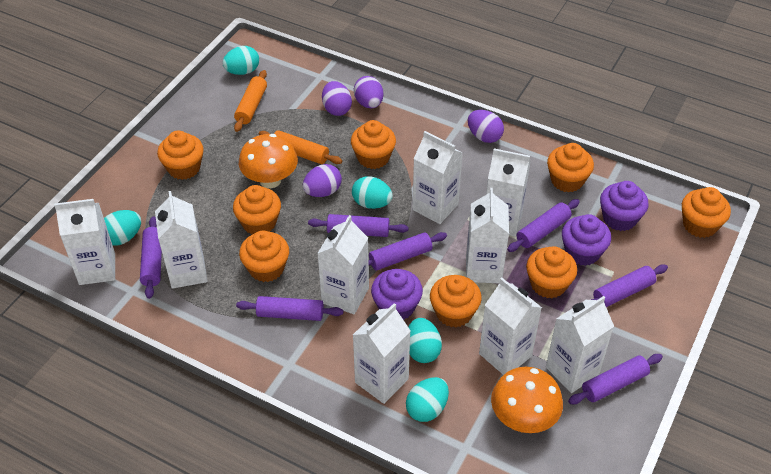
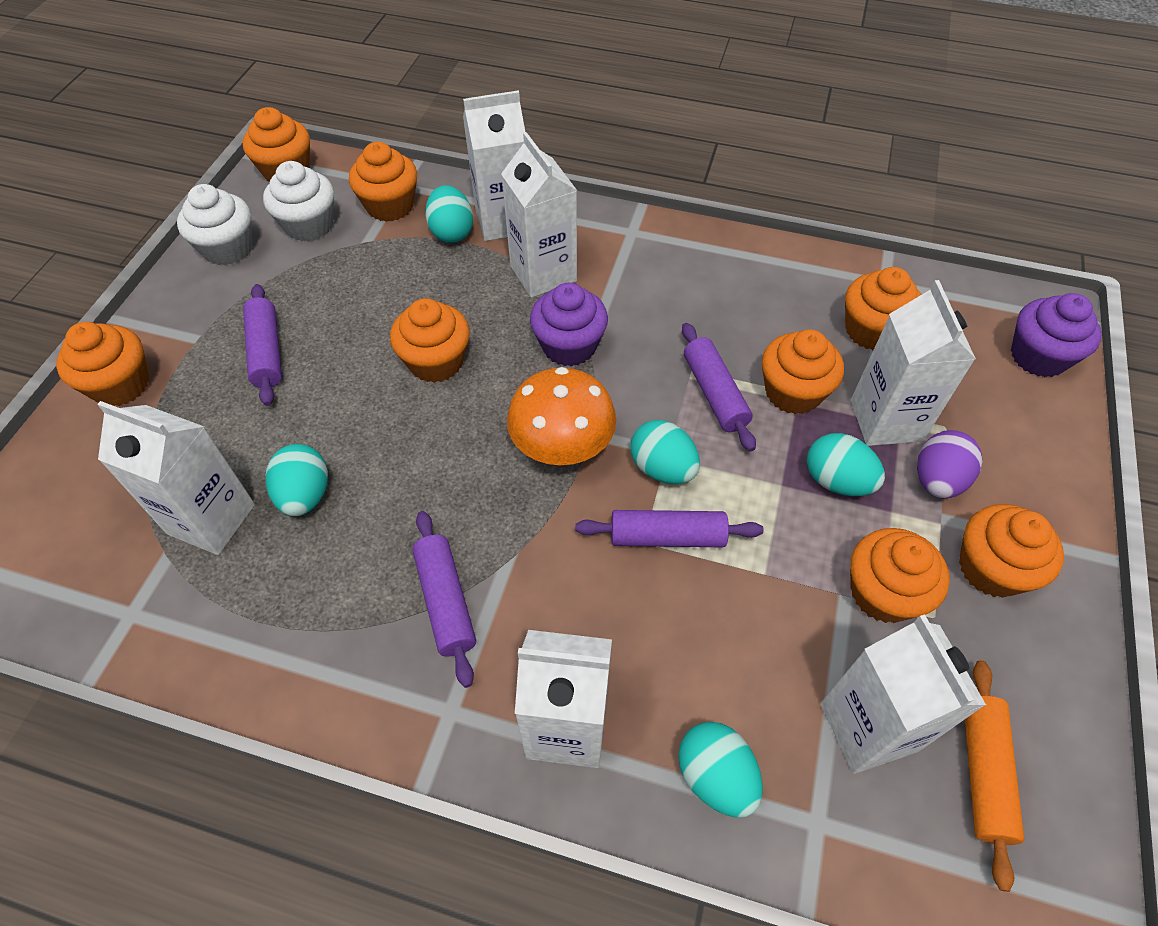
orange mushroom: 2 -> 1
orange rolling pin: 2 -> 1
purple cupcake: 3 -> 2
purple egg: 4 -> 1
purple rolling pin: 7 -> 4
white carton: 9 -> 6
white cupcake: 0 -> 2

